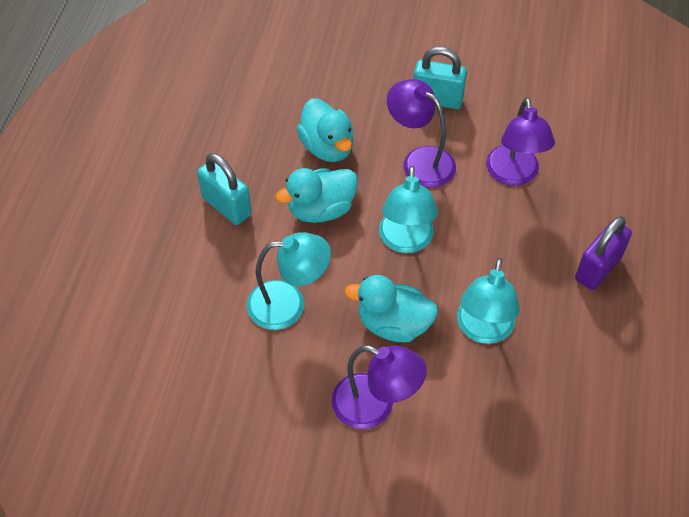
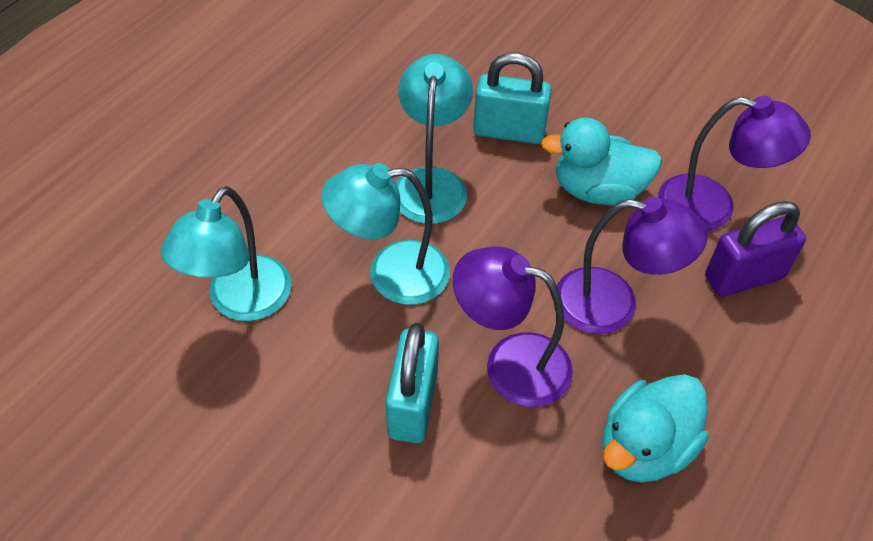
turquoise duck: 3 -> 2

